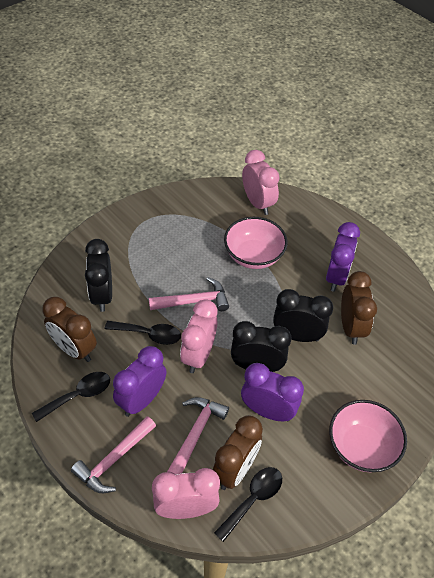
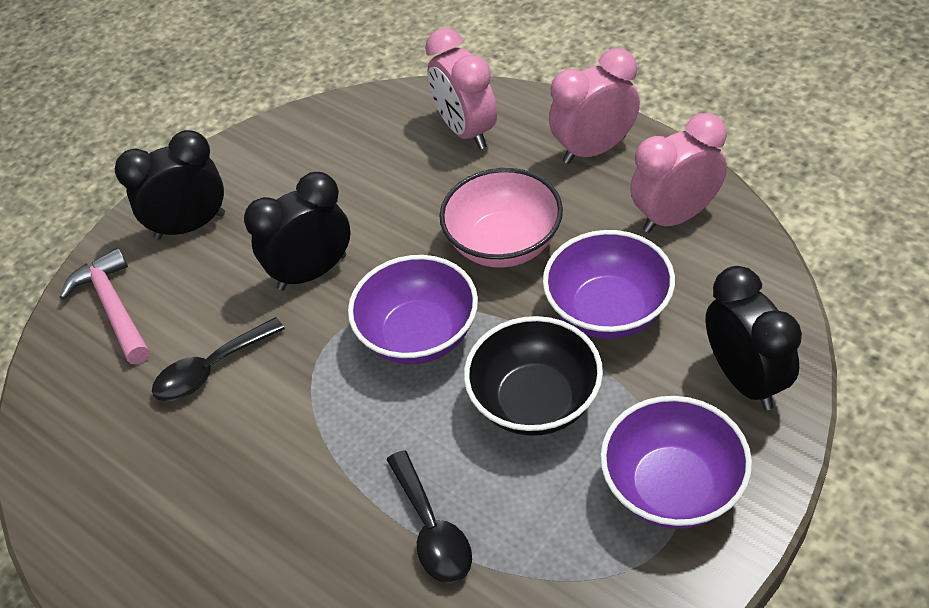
black bowl: 0 -> 1
black spoon: 3 -> 2
brown clock: 3 -> 0
pink bowl: 2 -> 1
pink hammer: 3 -> 1
purple bowl: 0 -> 3
purple clock: 3 -> 0

